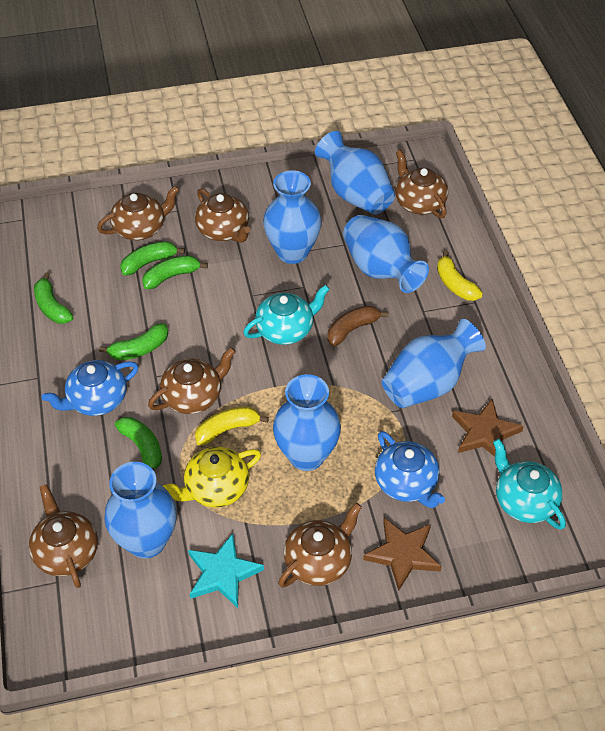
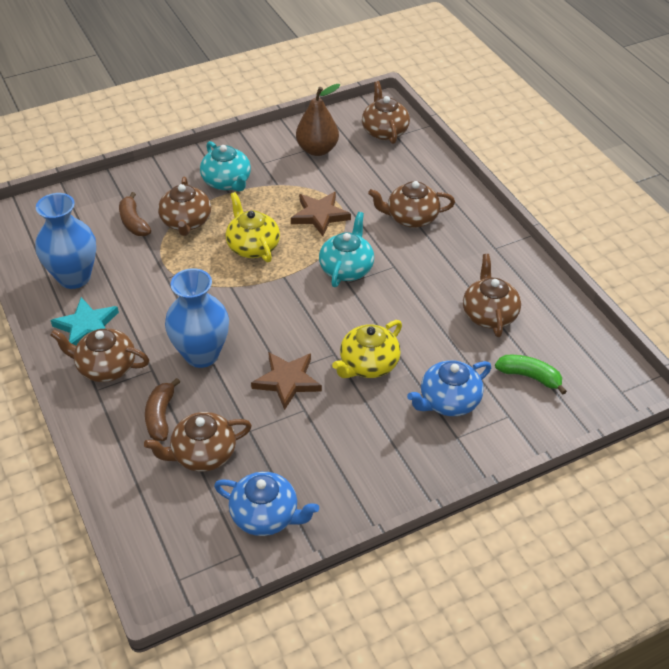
blue vase: 6 -> 2
brown banana: 1 -> 2
brown pear: 0 -> 1
green banana: 5 -> 1
yellow banana: 2 -> 0
yellow teapot: 1 -> 2

